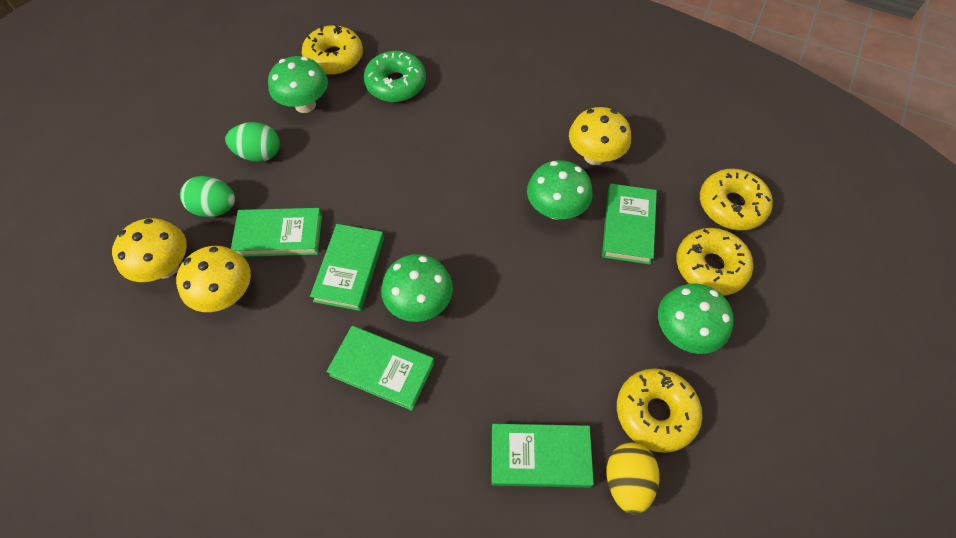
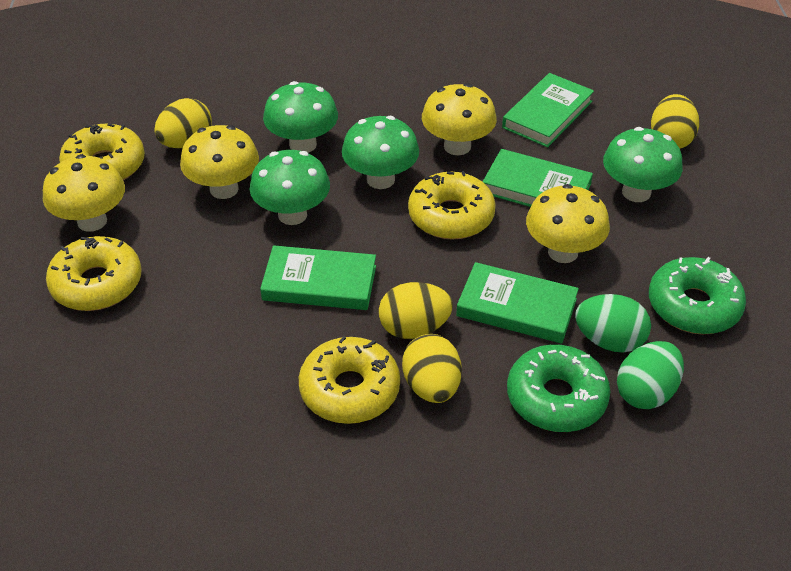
green book: 5 -> 4
green donut: 1 -> 2
yellow egg: 1 -> 4
yellow mushroom: 3 -> 4

